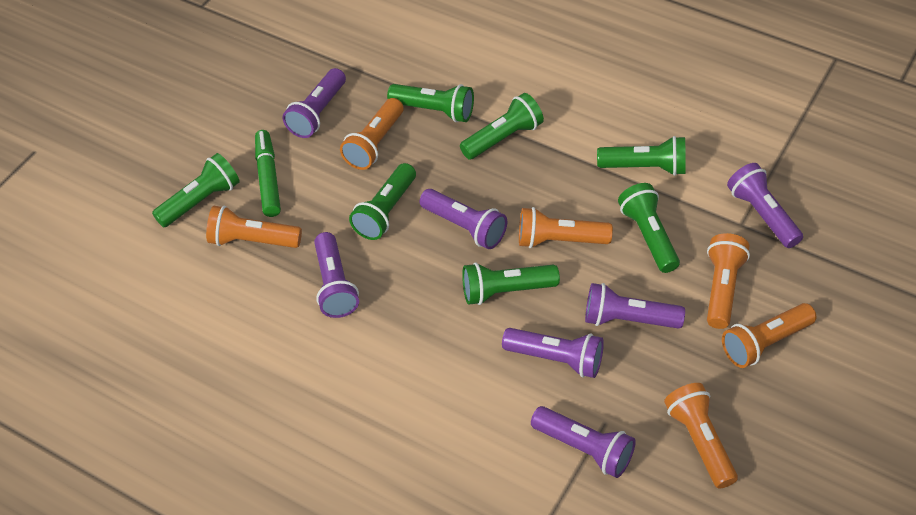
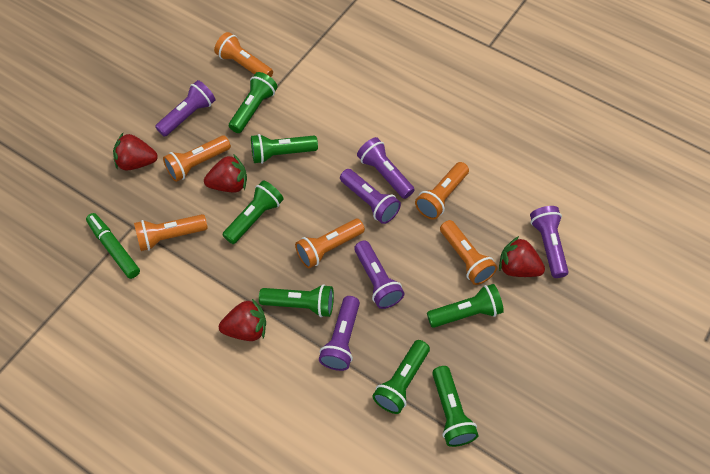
purple flashlight: 7 -> 6
red strawberry: 0 -> 4

